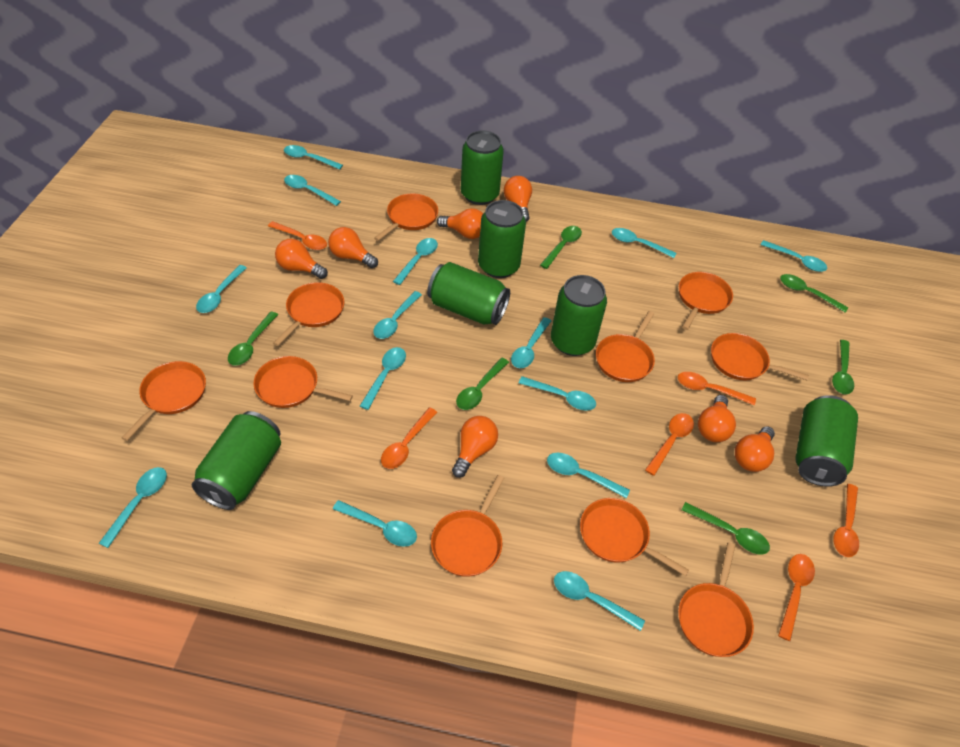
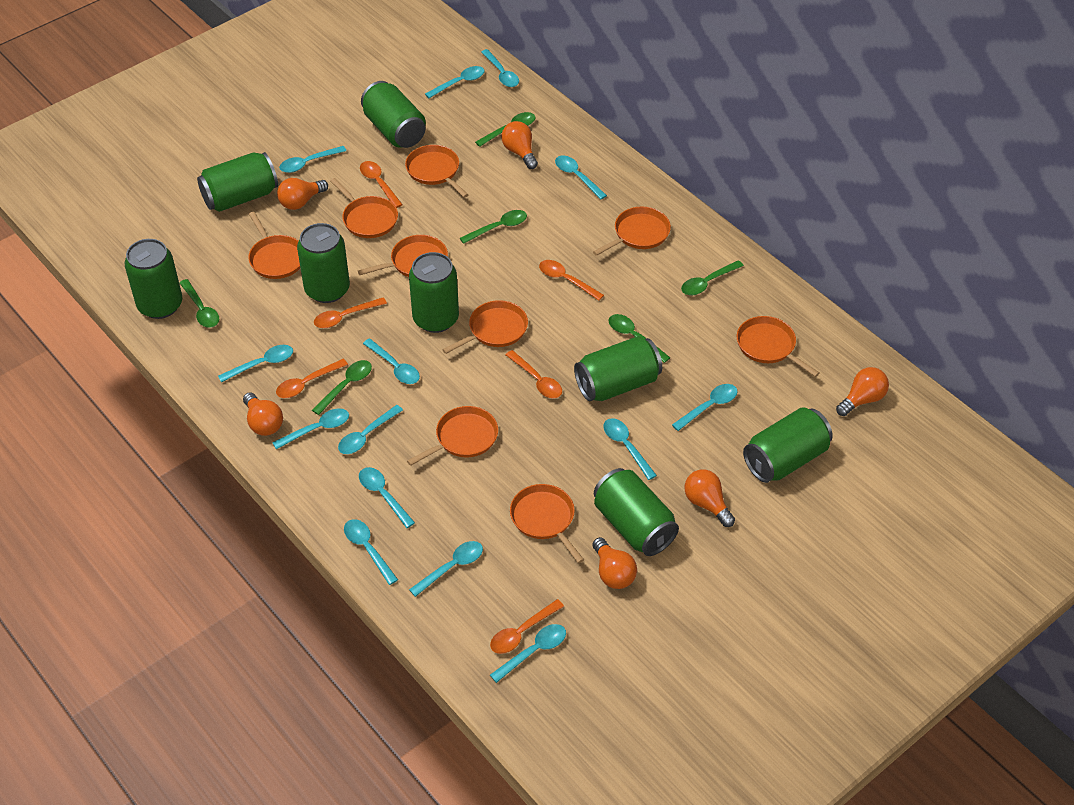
green can: 6 -> 8
orange light bulb: 7 -> 6
orange pan: 10 -> 9

